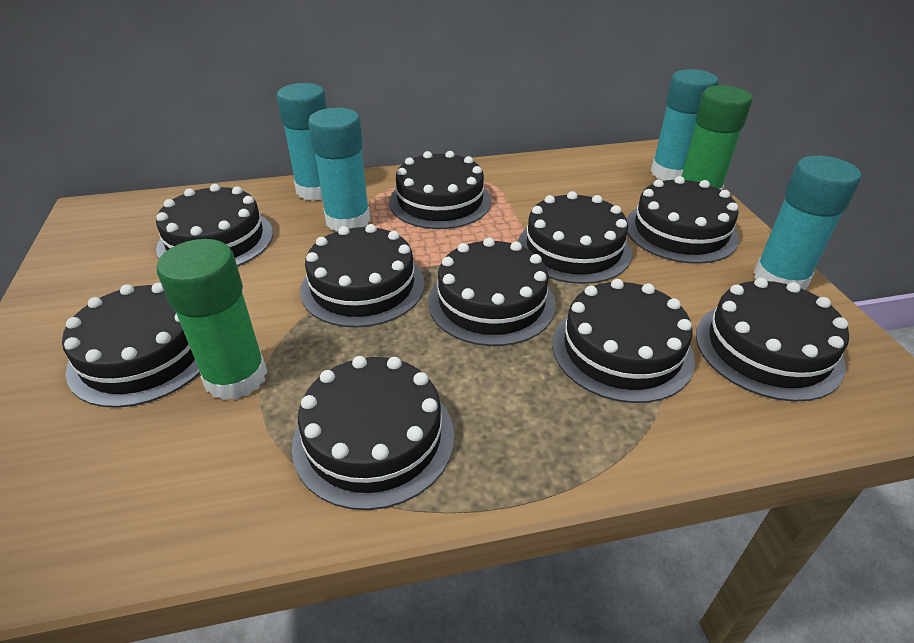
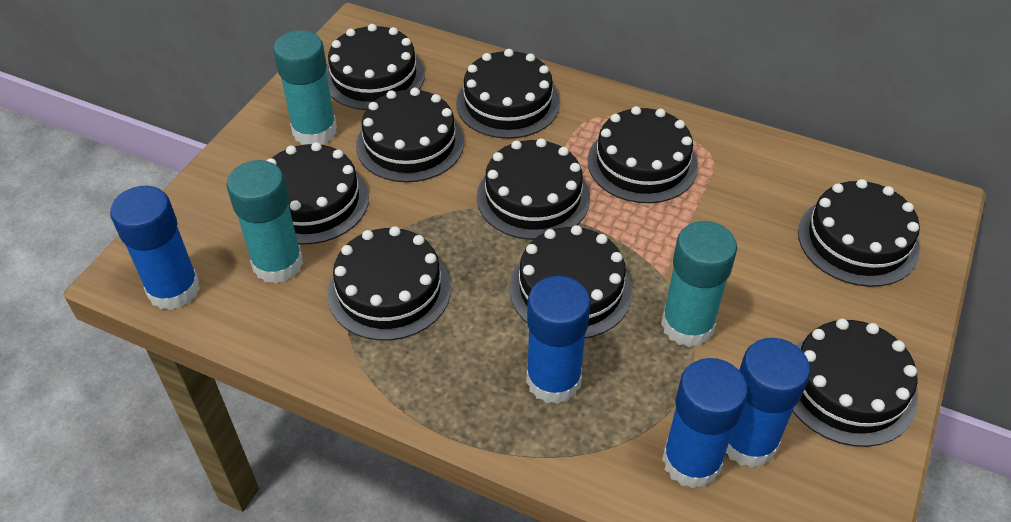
blue glue stick: 0 -> 4
green glue stick: 2 -> 0
turquoise glue stick: 4 -> 3

